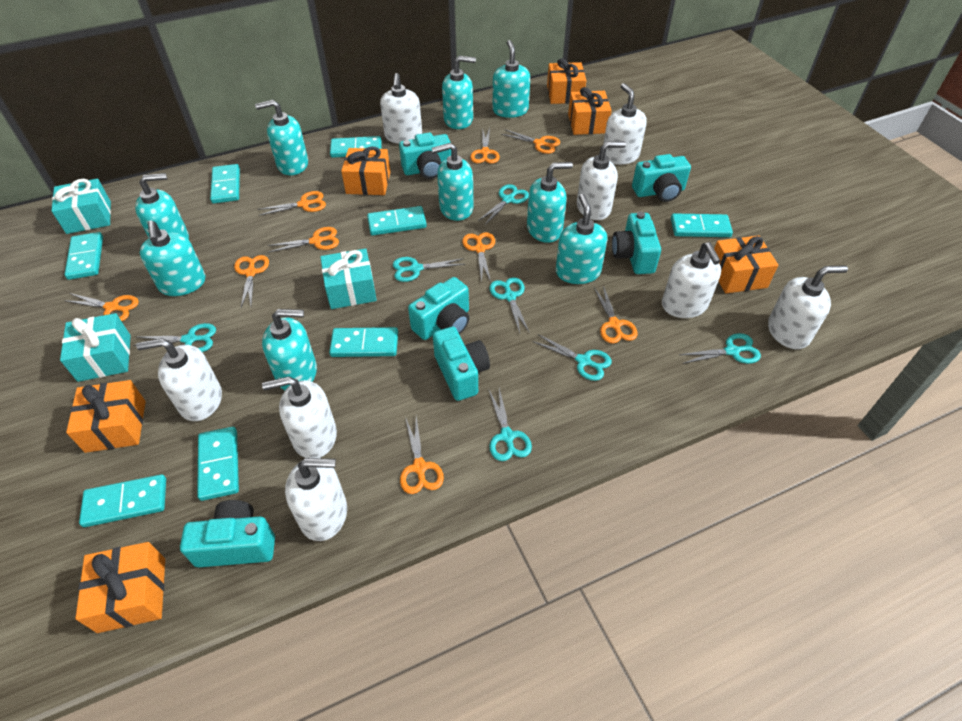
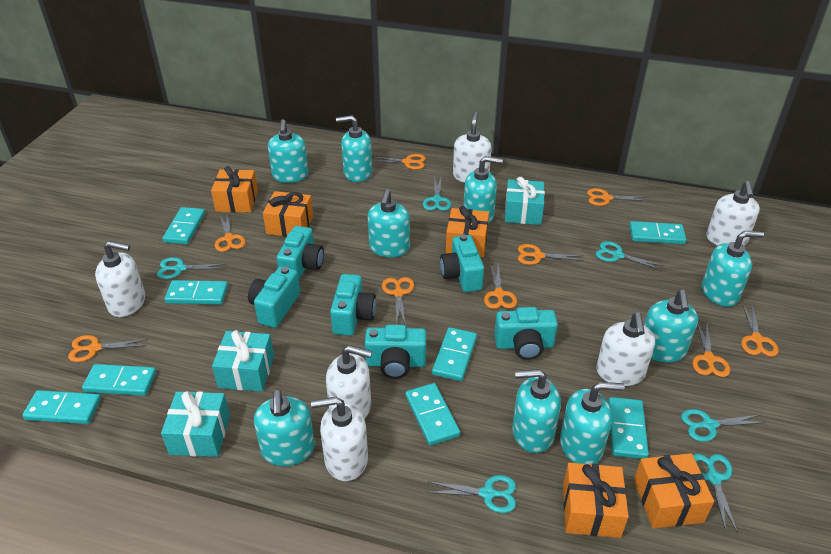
orange gift: 6 -> 5
turquoise scissors: 7 -> 6
white soap dispenser: 8 -> 6

